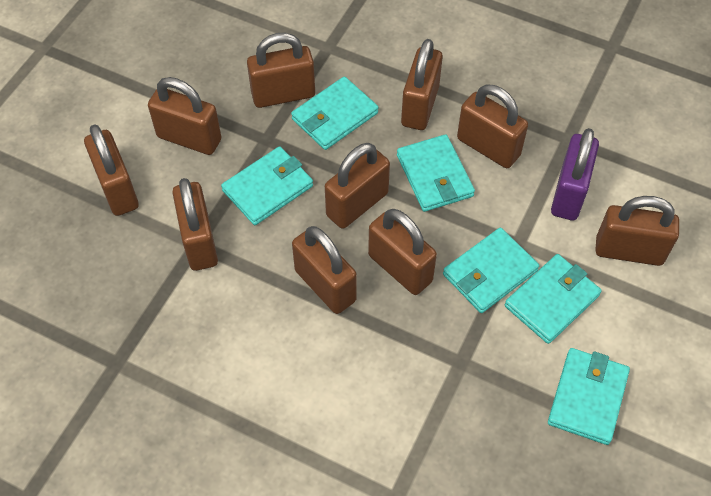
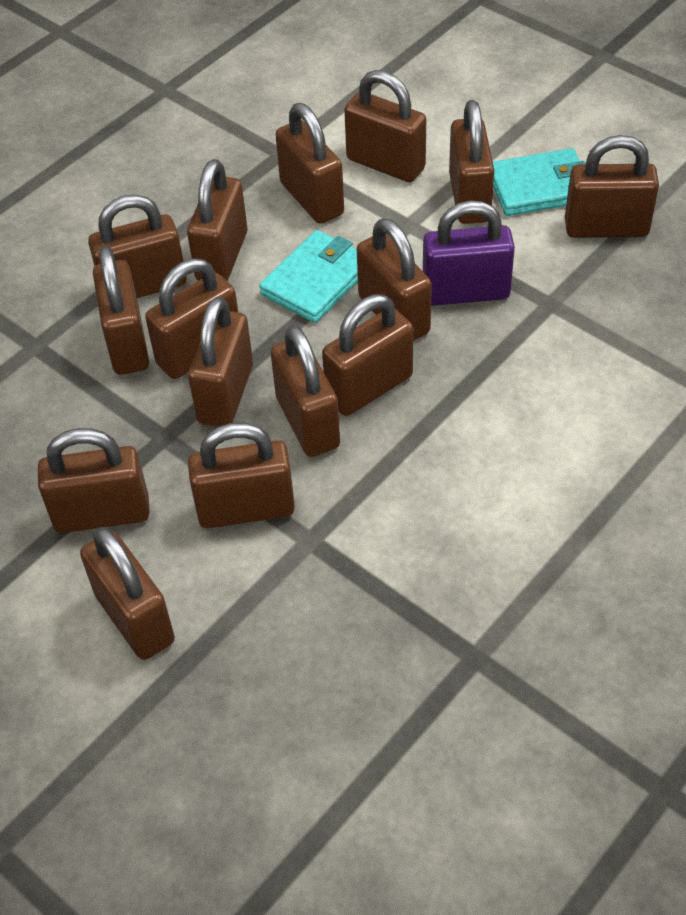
brown padlock: 10 -> 15
turquoise wallet: 6 -> 2

